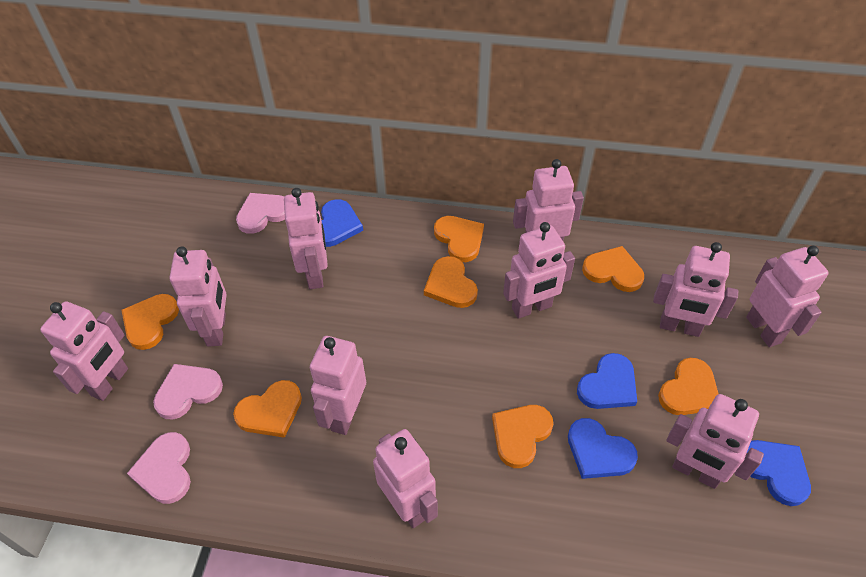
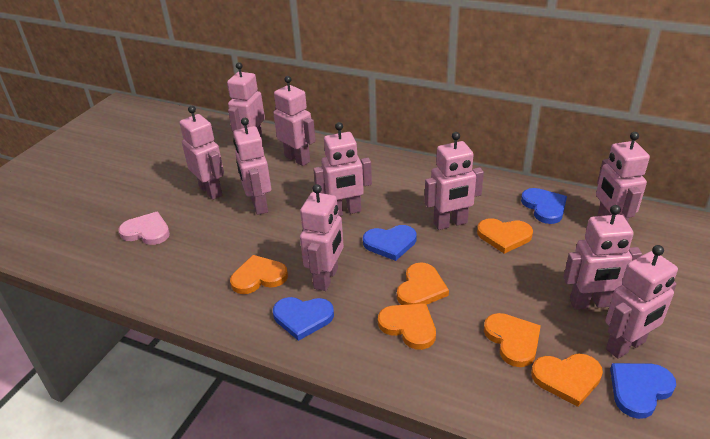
orange heart: 7 -> 6
pink heart: 3 -> 1

